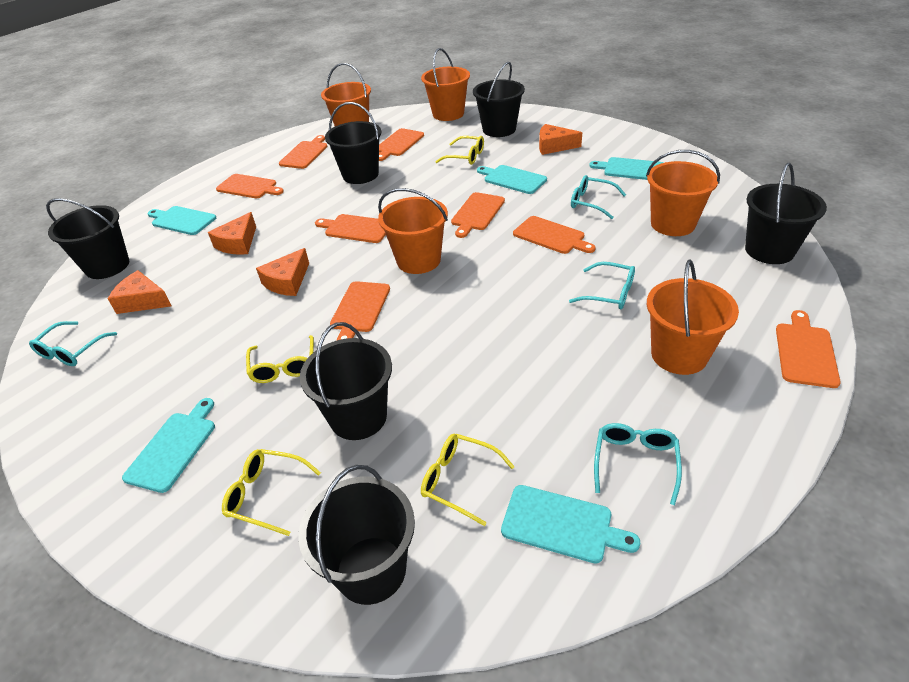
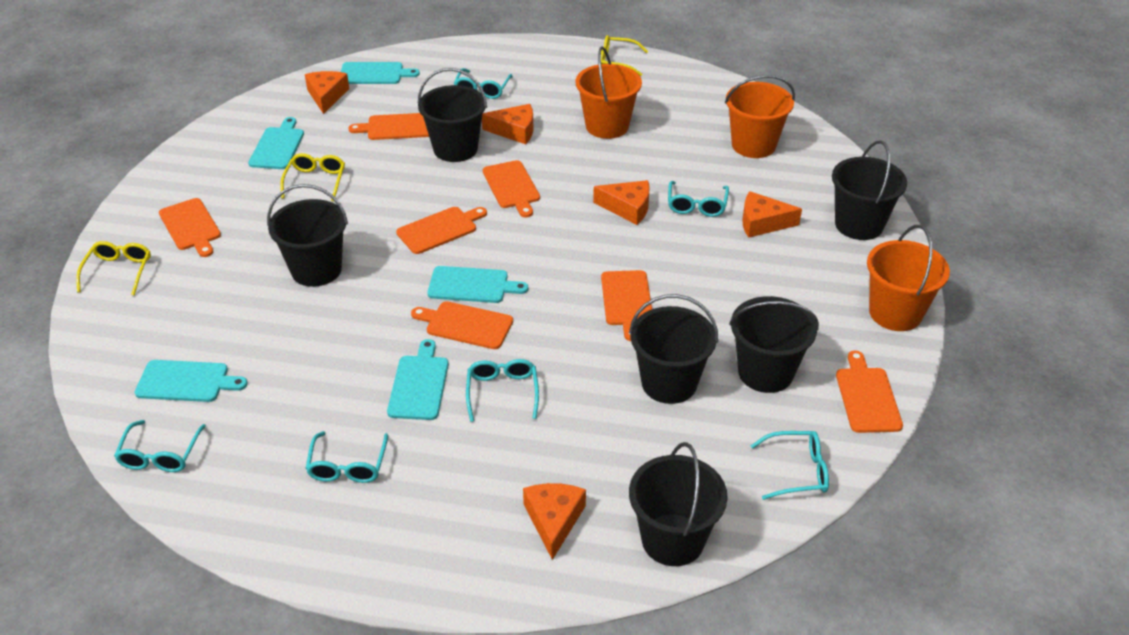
orange bucket: 5 -> 3
orange cheese: 4 -> 5
orange cutting board: 8 -> 7
turquoise glasses: 4 -> 6
yellow glasses: 4 -> 3

